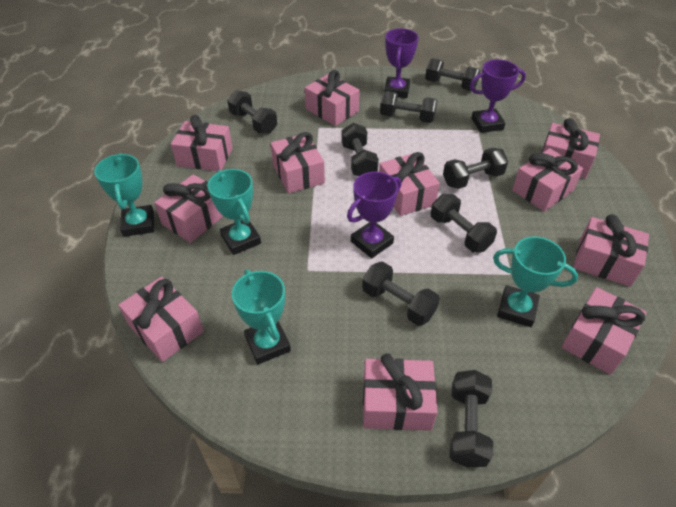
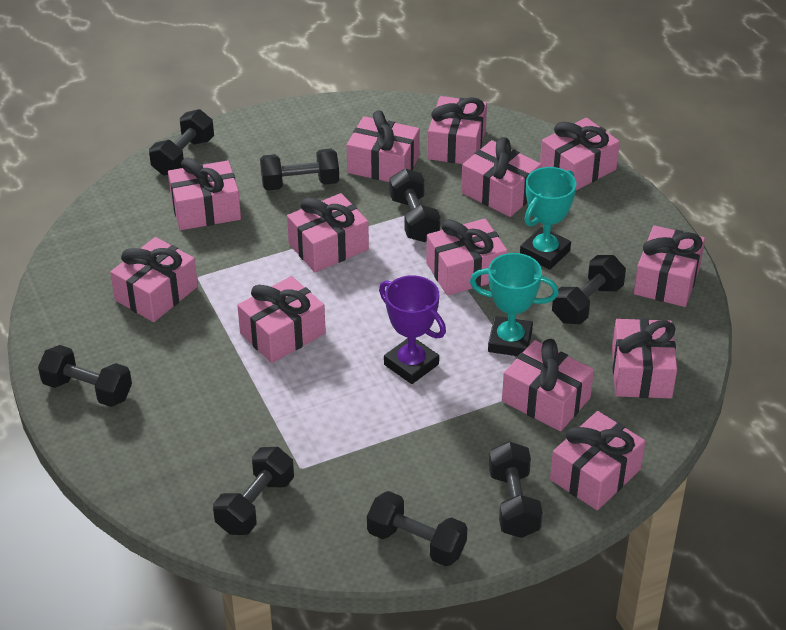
pink gift: 11 -> 13
purple trophy: 3 -> 1
turquoise trophy: 4 -> 2

